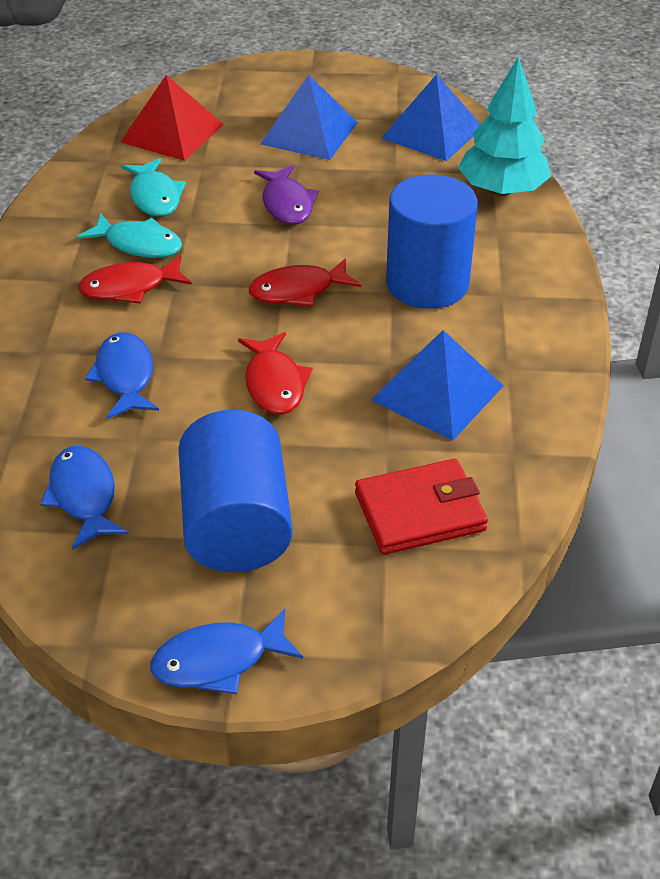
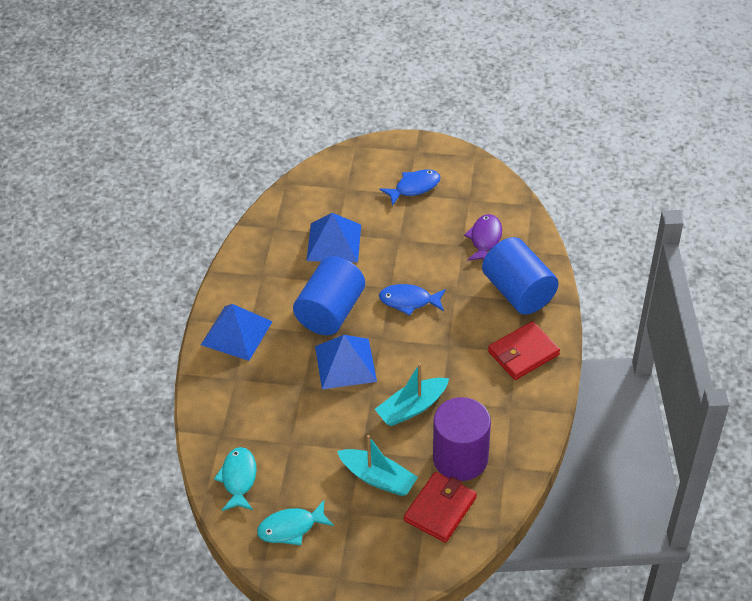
blue fish: 3 -> 2
purple cylinder: 0 -> 1
red fish: 3 -> 0
red pyramid: 1 -> 0
red wallet: 1 -> 2
turquoise boat: 0 -> 2
turquoise tree: 1 -> 0

